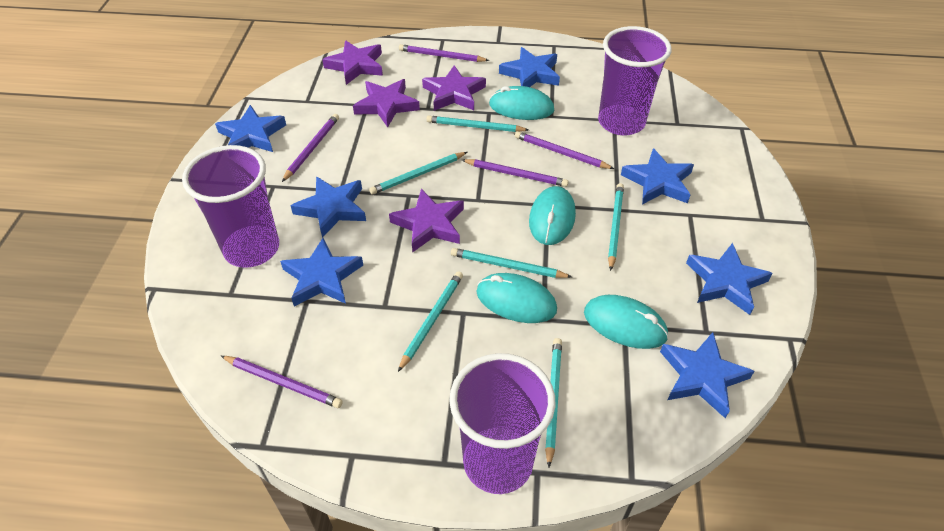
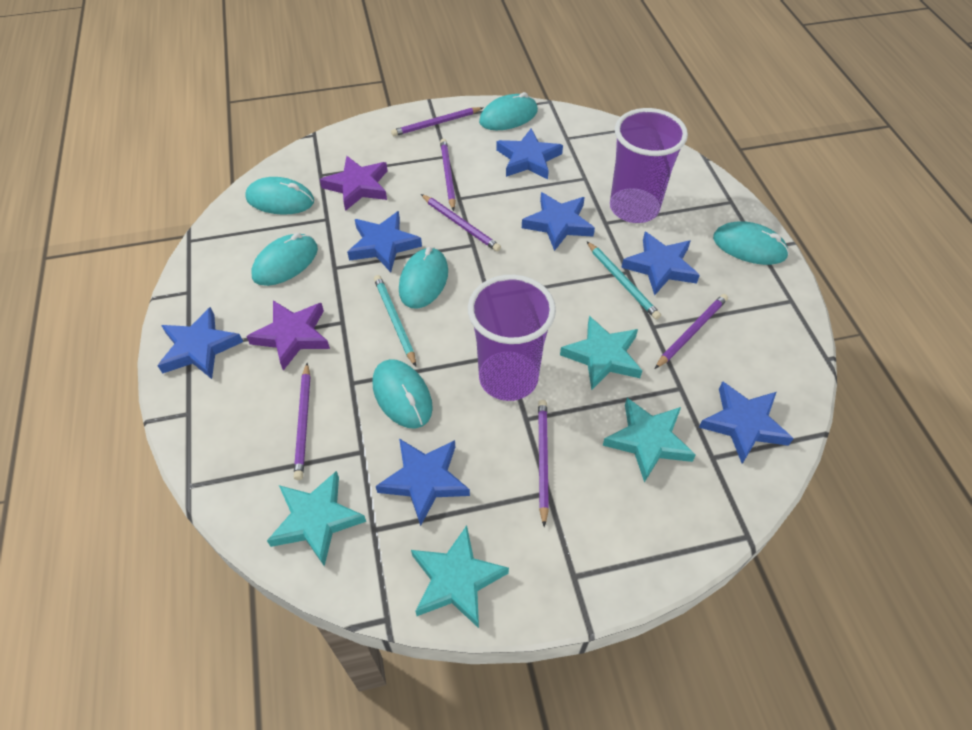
purple cup: 3 -> 2
purple pencil: 5 -> 6
purple star: 4 -> 2
turquoise mouse: 4 -> 6
turquoise pencil: 6 -> 2
turquoise star: 0 -> 4

